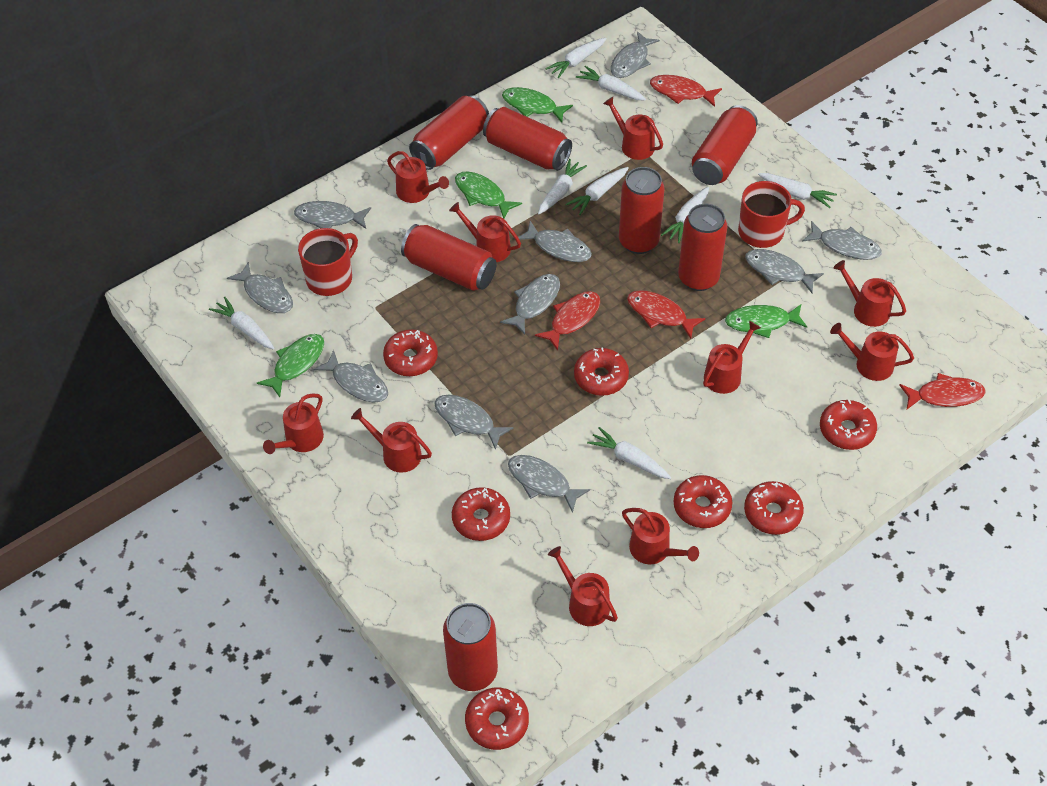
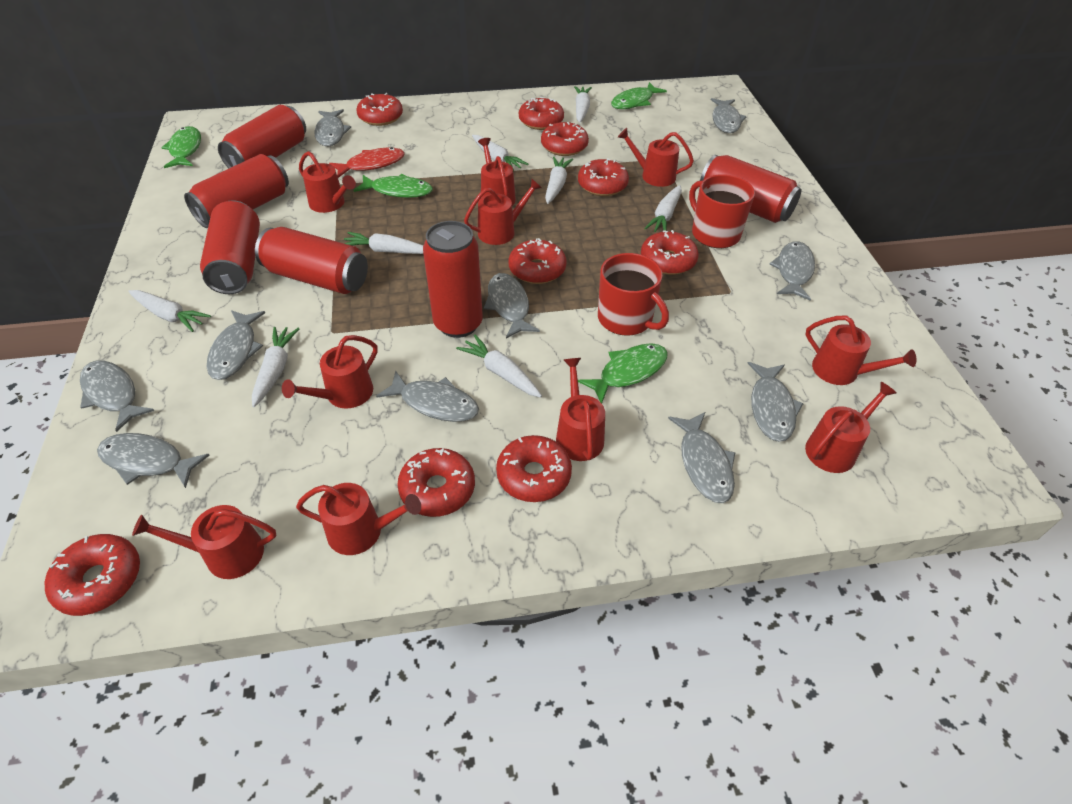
red can: 7 -> 6
red donut: 7 -> 9
red fish: 4 -> 1

